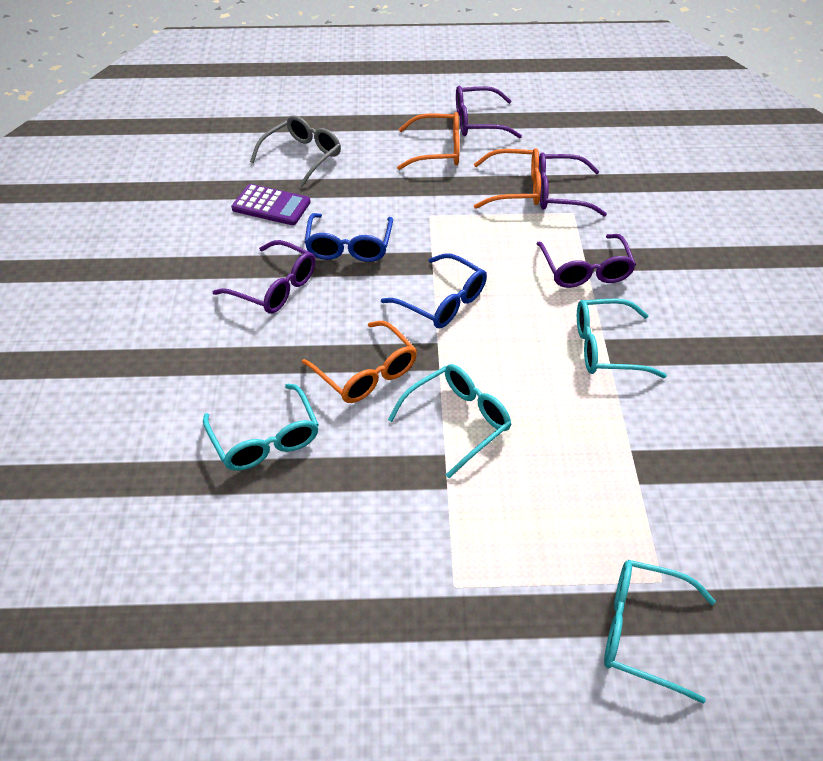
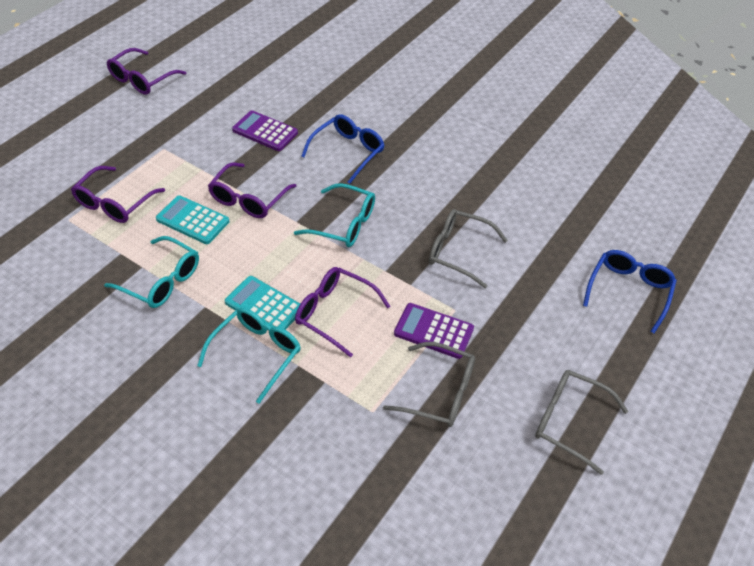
grey glasses: 1 -> 3
orange glasses: 3 -> 0
purple calculator: 1 -> 2
turquoise calculator: 0 -> 2
turquoise glasses: 4 -> 3

